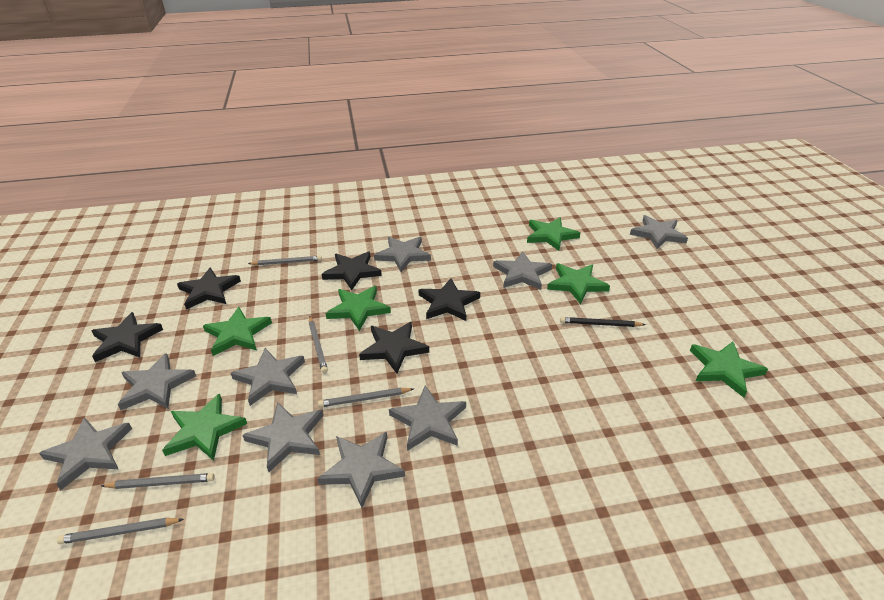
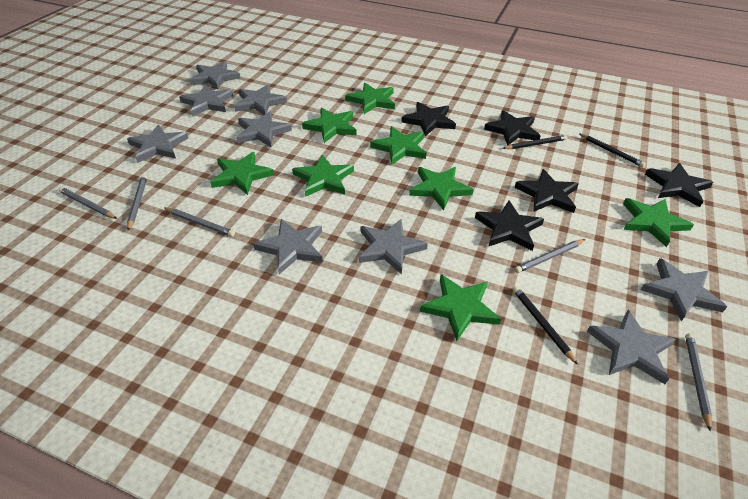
black pencil: 1 -> 3
green star: 6 -> 8

